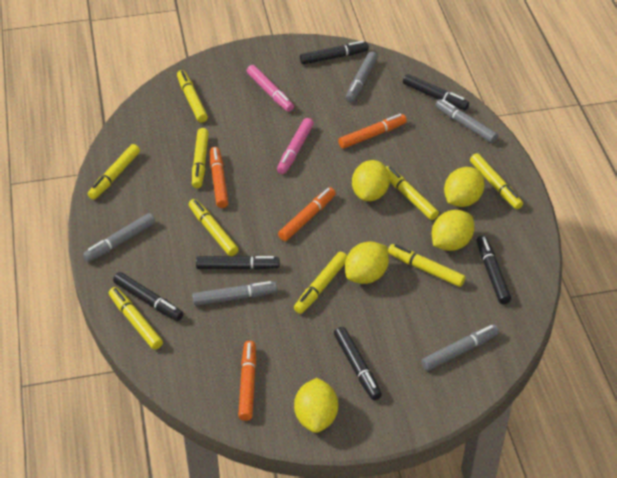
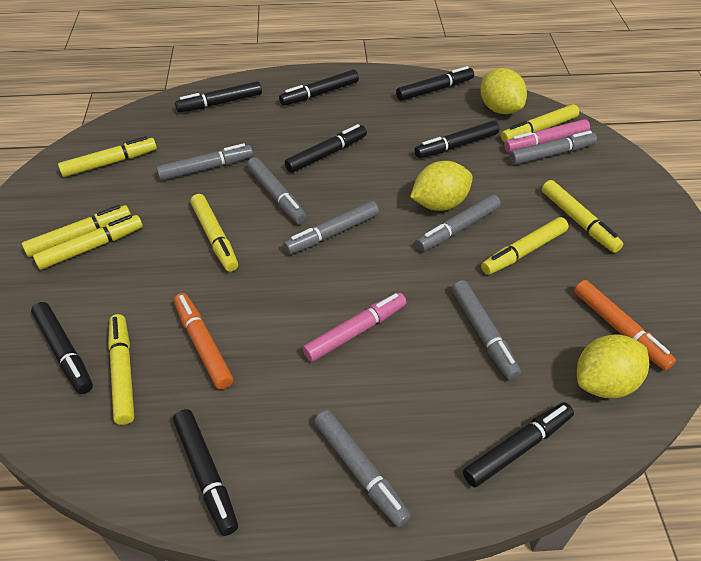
black marker: 6 -> 8
grey marker: 5 -> 7
orange marker: 4 -> 2
yellow lemon: 5 -> 3
yellow marker: 9 -> 8

